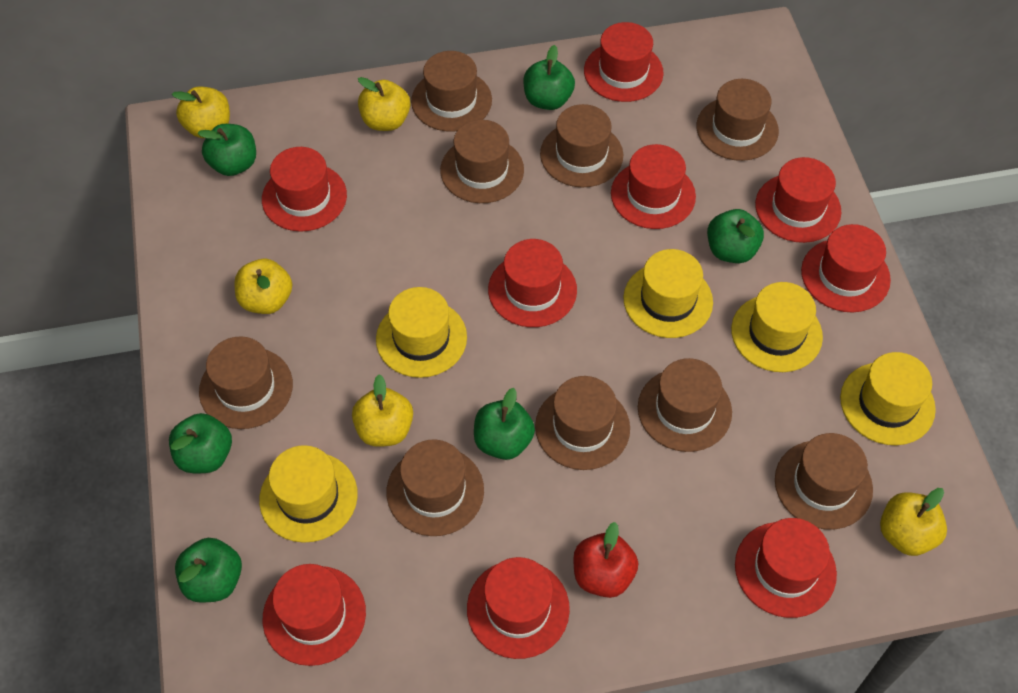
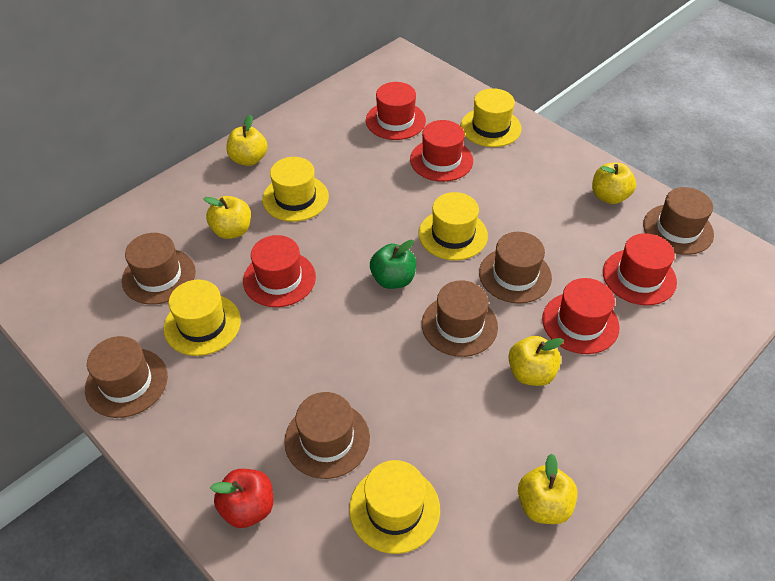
brown hat: 9 -> 6
green apple: 6 -> 1
red hat: 9 -> 5

